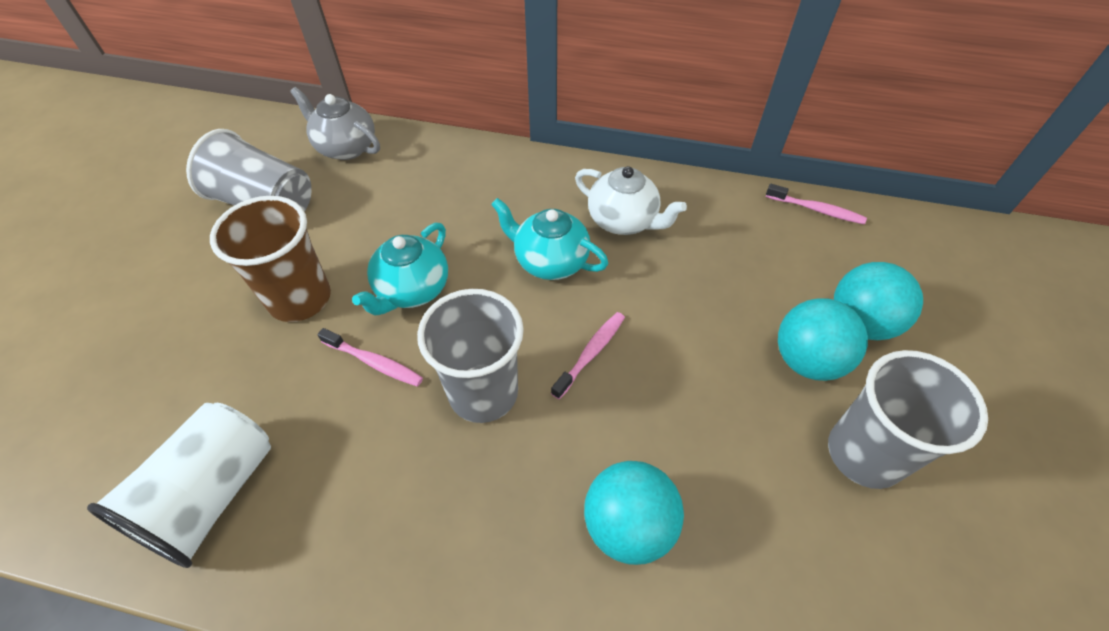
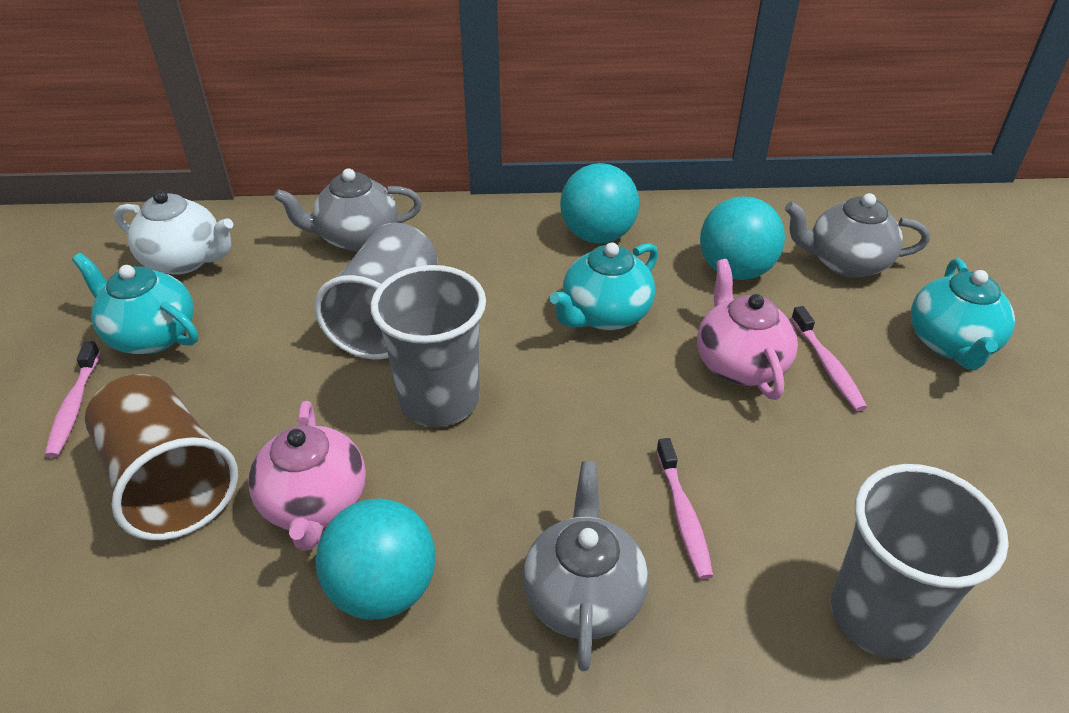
grey teapot: 1 -> 3
pink teapot: 0 -> 2
turquoise teapot: 2 -> 3
white cup: 1 -> 0

